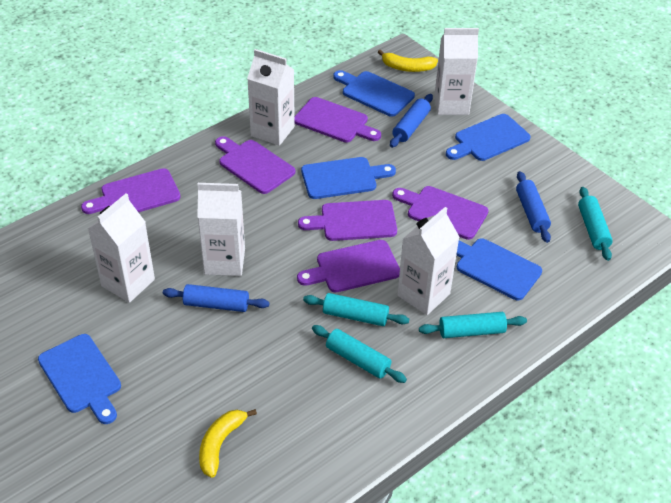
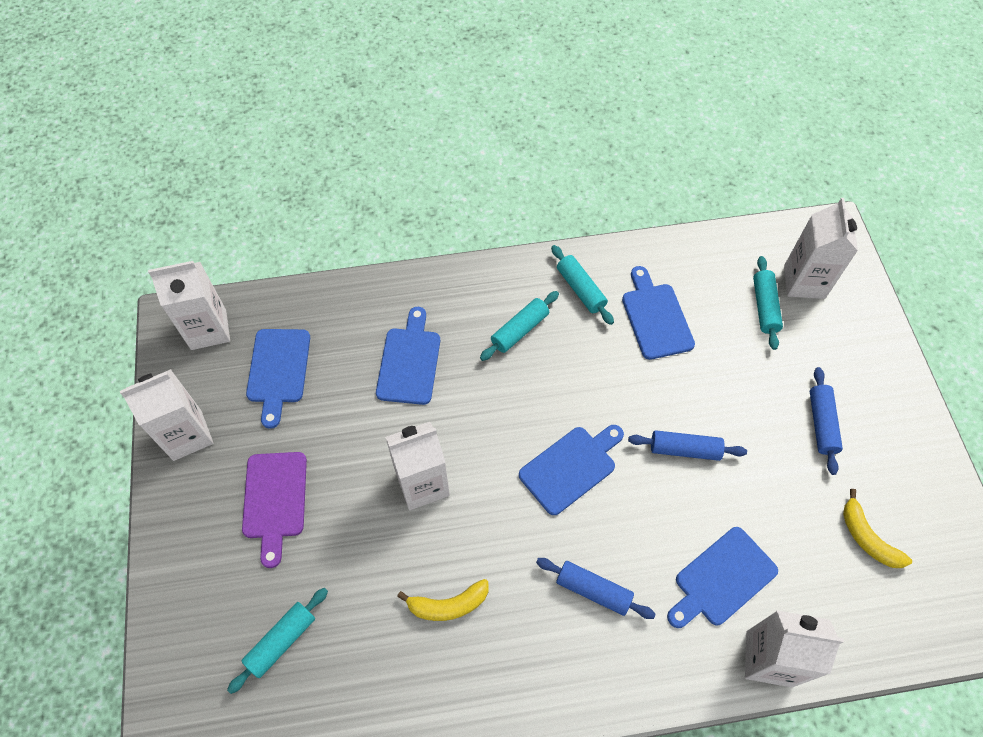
purple cutting board: 6 -> 1

